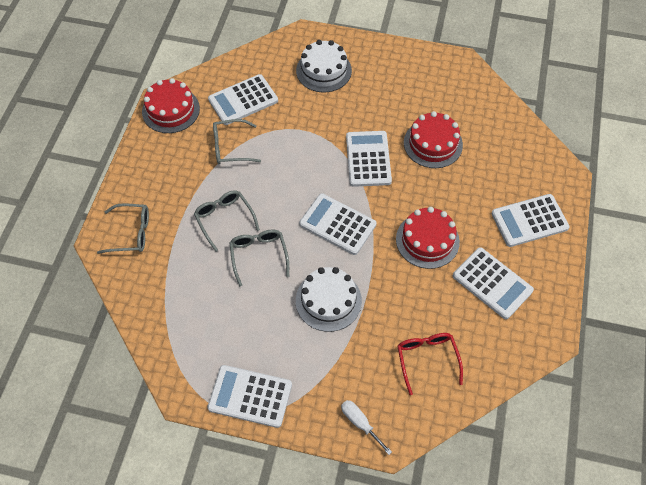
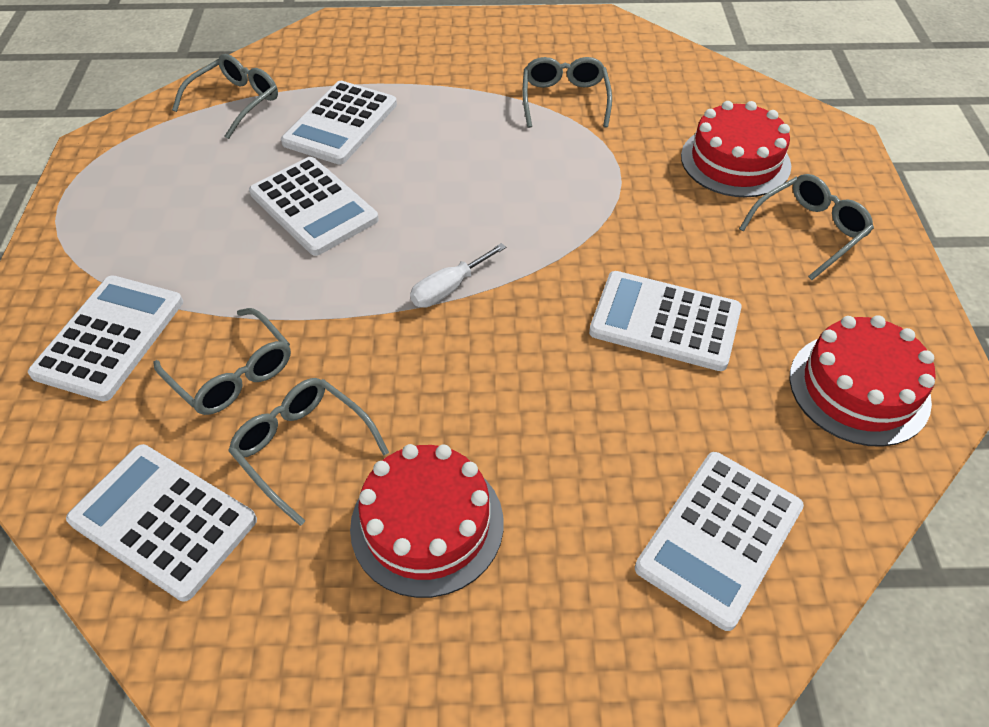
grey glasses: 4 -> 5
red glasses: 1 -> 0
white cake: 2 -> 0

